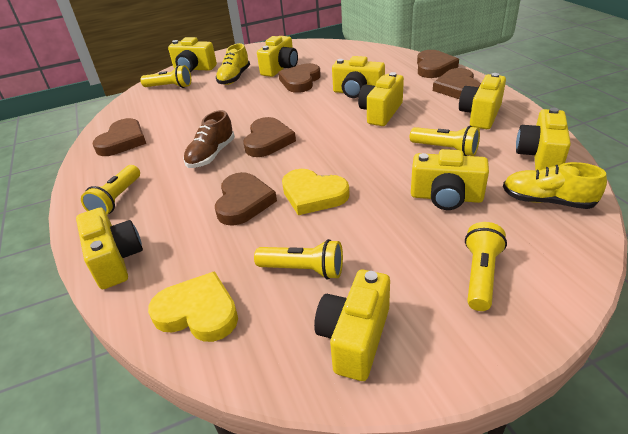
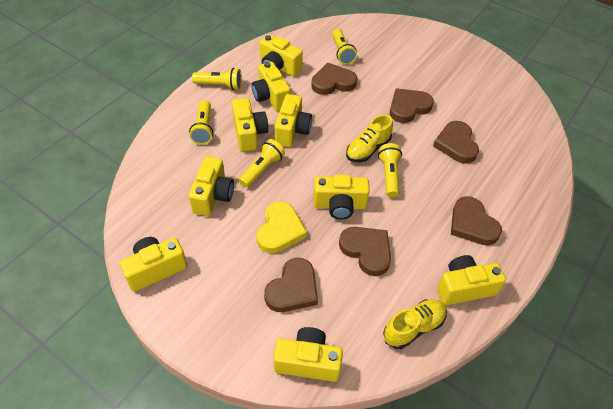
brown shoe: 1 -> 0
yellow heart: 2 -> 1

